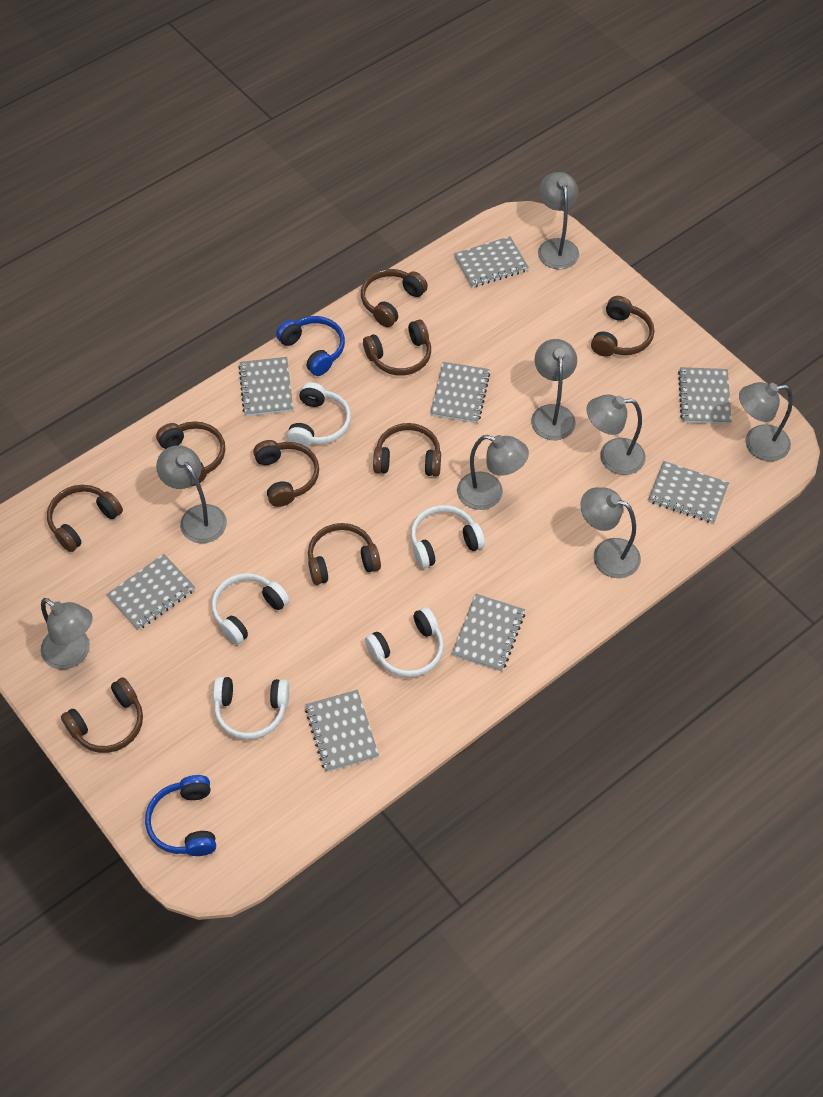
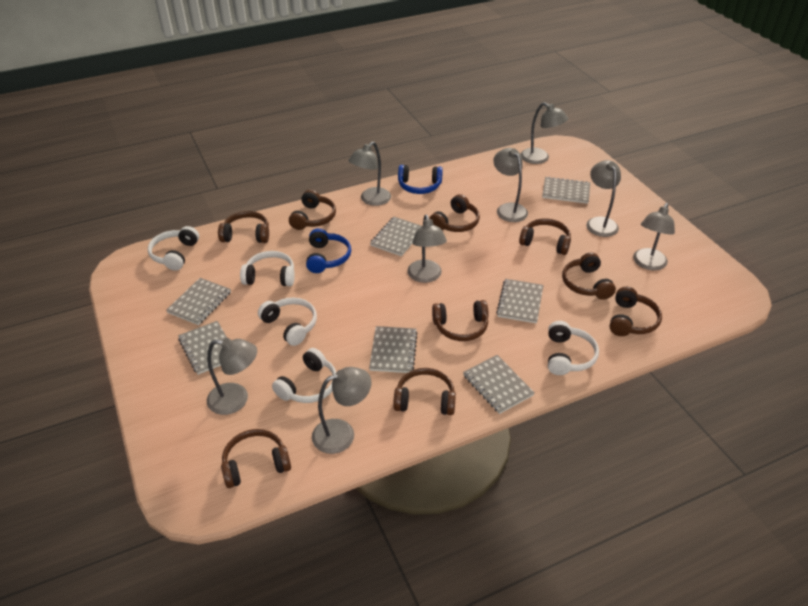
grey notebook: 8 -> 7

